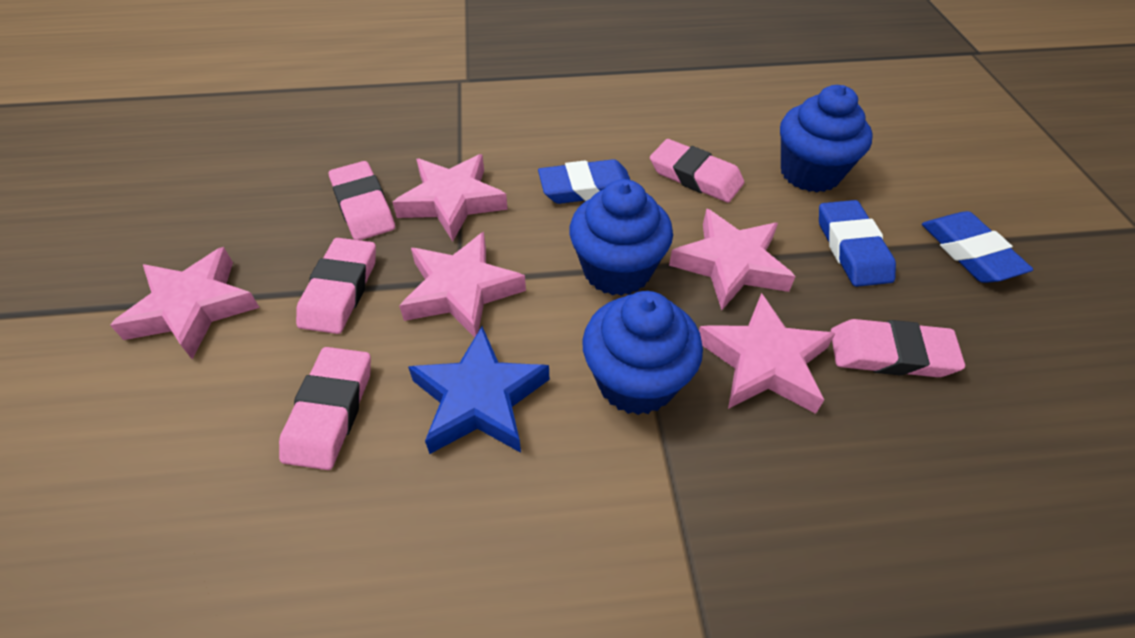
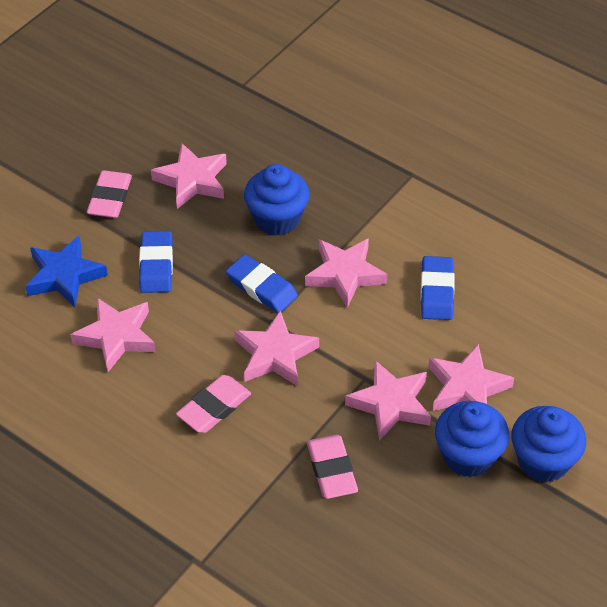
pink eraser: 5 -> 3
pink star: 5 -> 6

